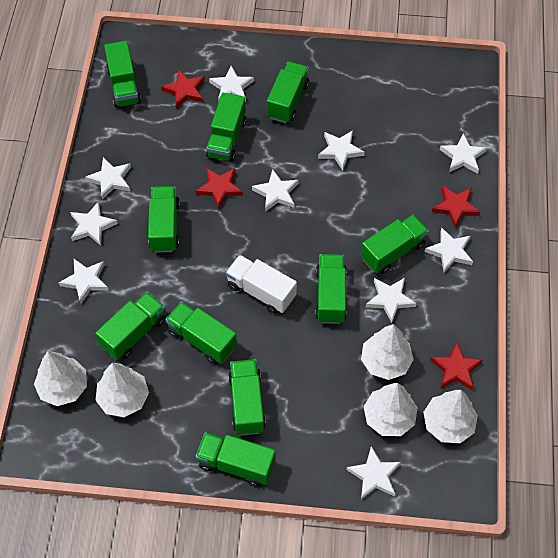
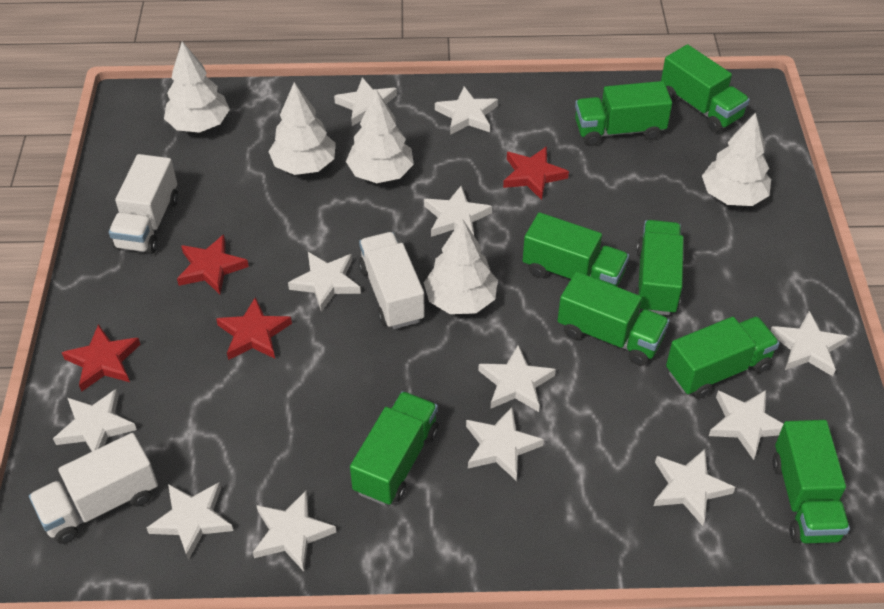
green truck: 10 -> 8
white star: 10 -> 12
white truck: 1 -> 3

